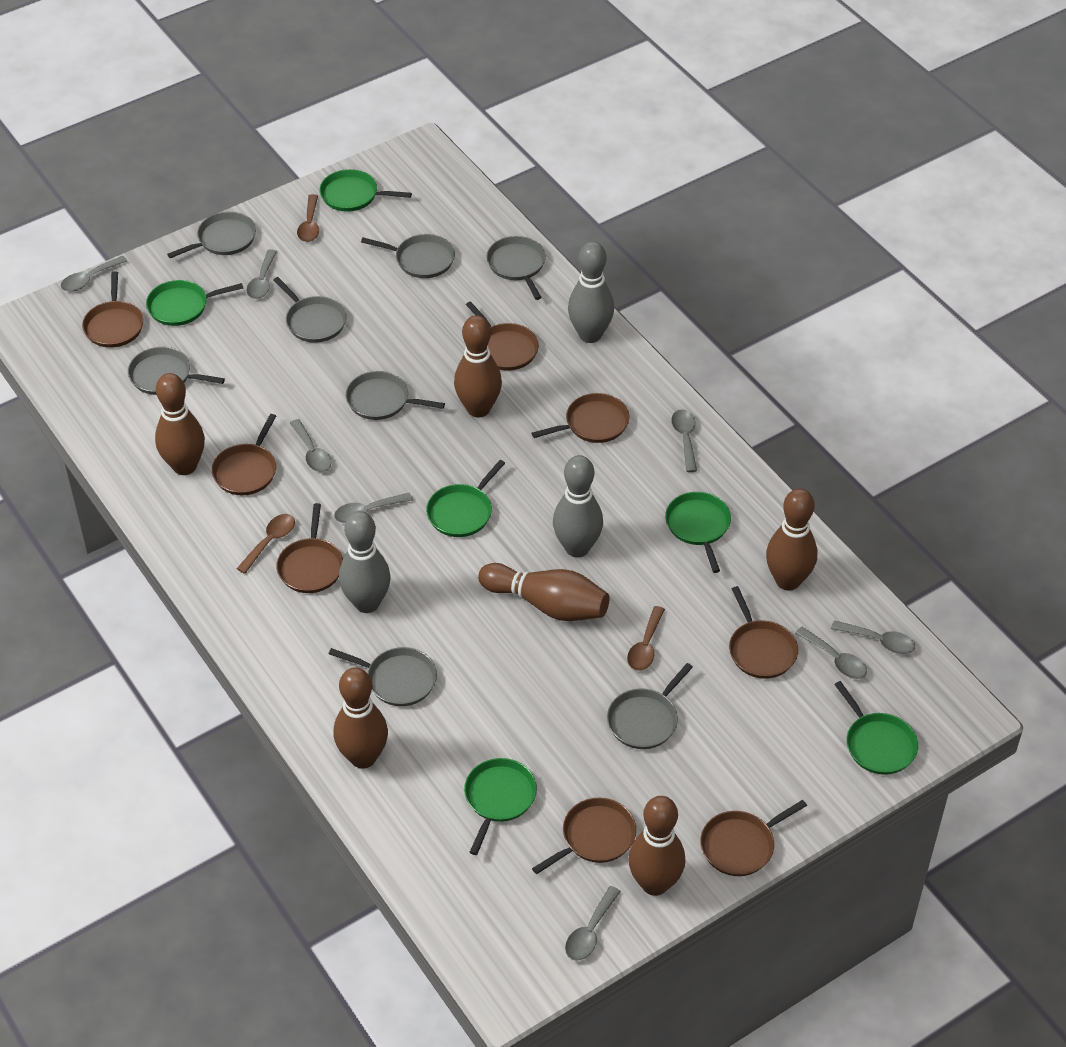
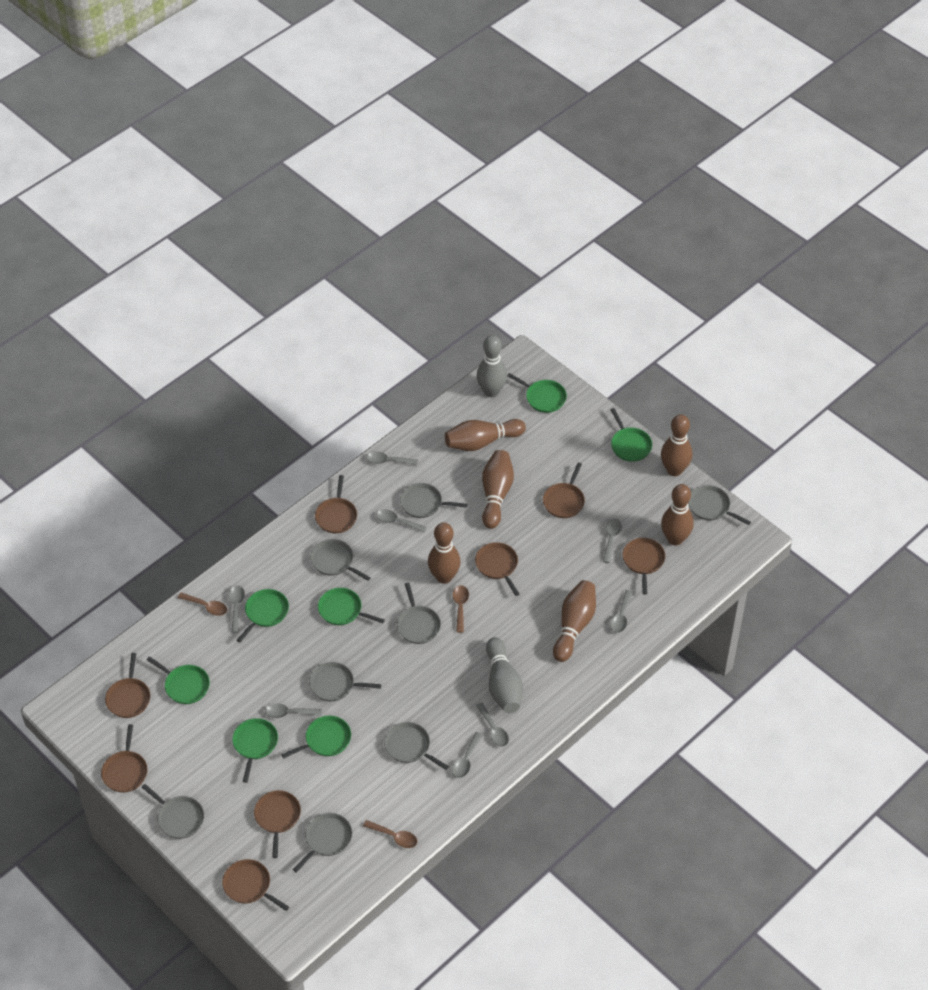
green pan: 6 -> 7
grey bowling pin: 3 -> 2

